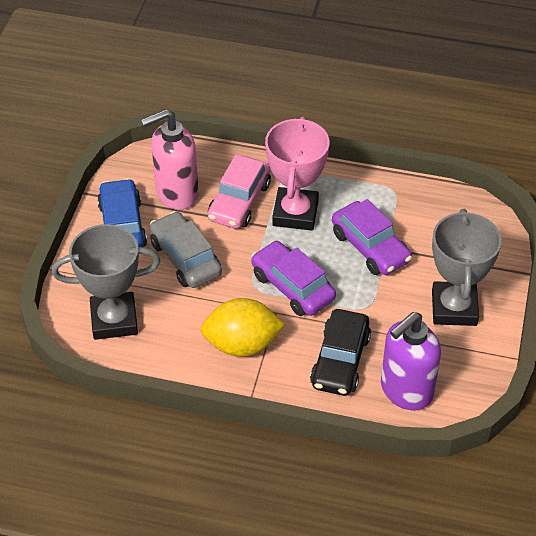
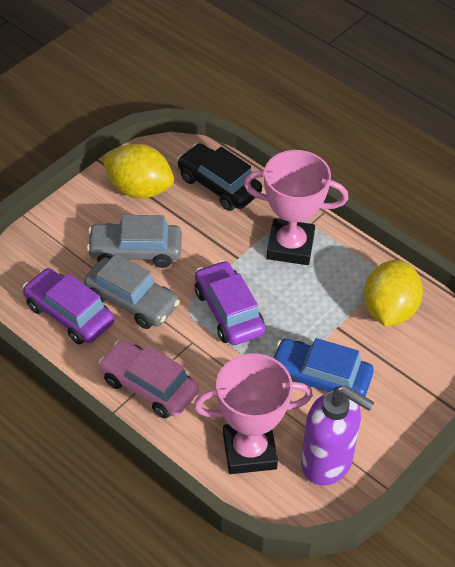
grey car: 1 -> 2
grey trophy: 2 -> 0
pink soap dispenser: 1 -> 0
pink trophy: 1 -> 2
yellow lemon: 1 -> 2

